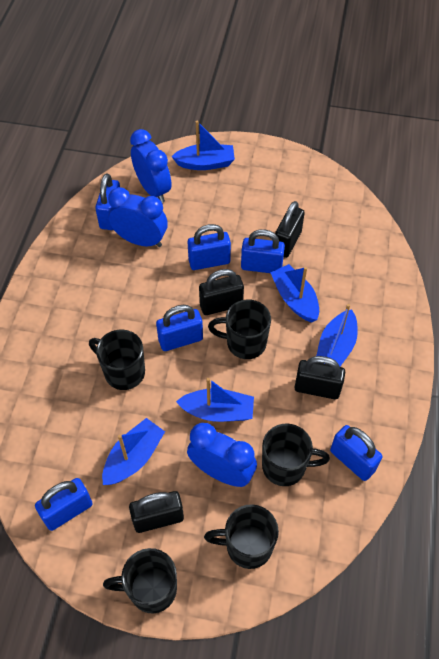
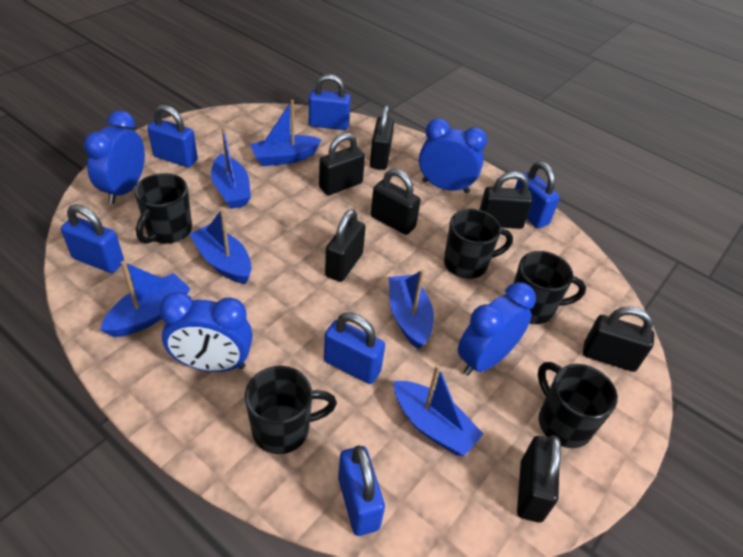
black padlock: 4 -> 7
blue boat: 5 -> 6
blue clock: 3 -> 4

